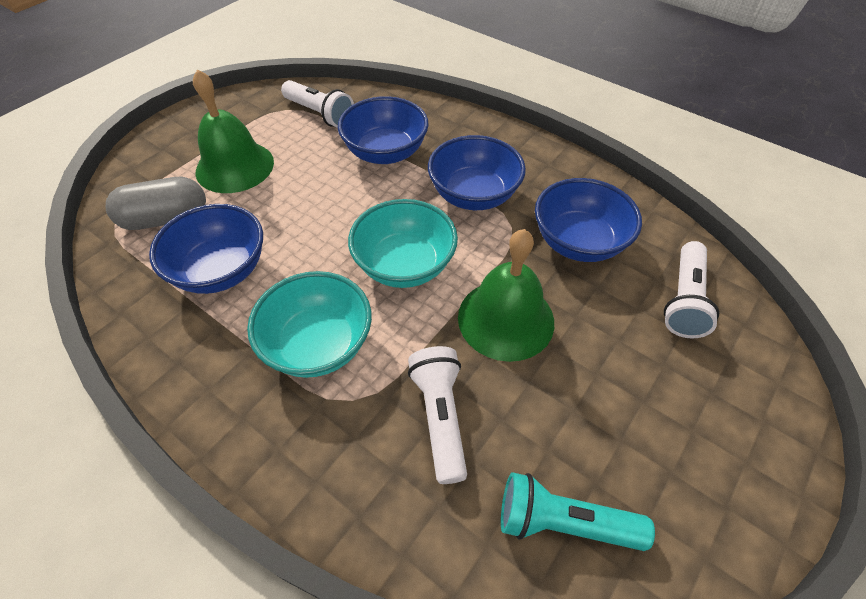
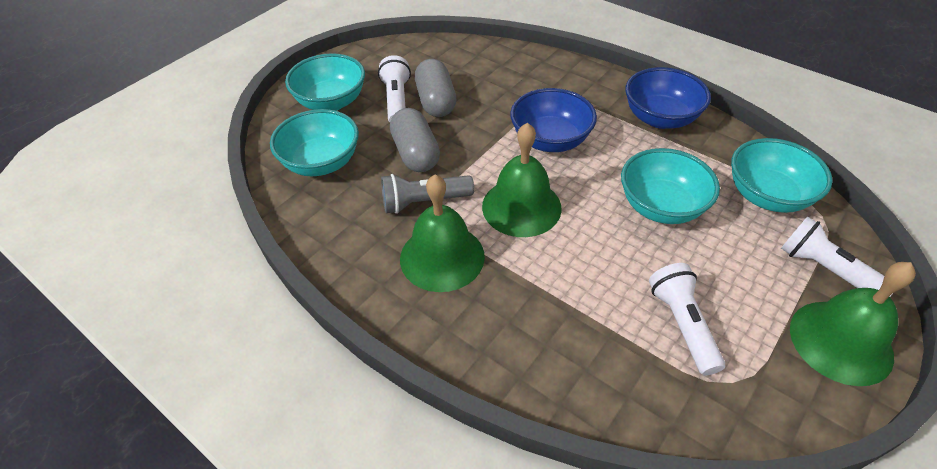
blue bowl: 4 -> 2
green bell: 2 -> 3
grey capsule: 1 -> 2
grey flashlight: 0 -> 1
turquoise bowl: 2 -> 4
turquoise flashlight: 1 -> 0

